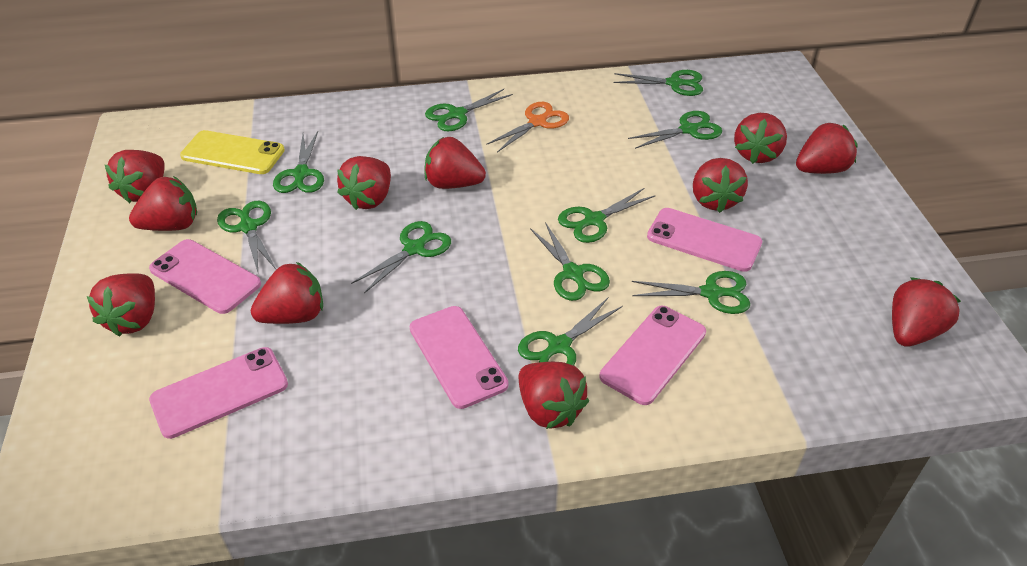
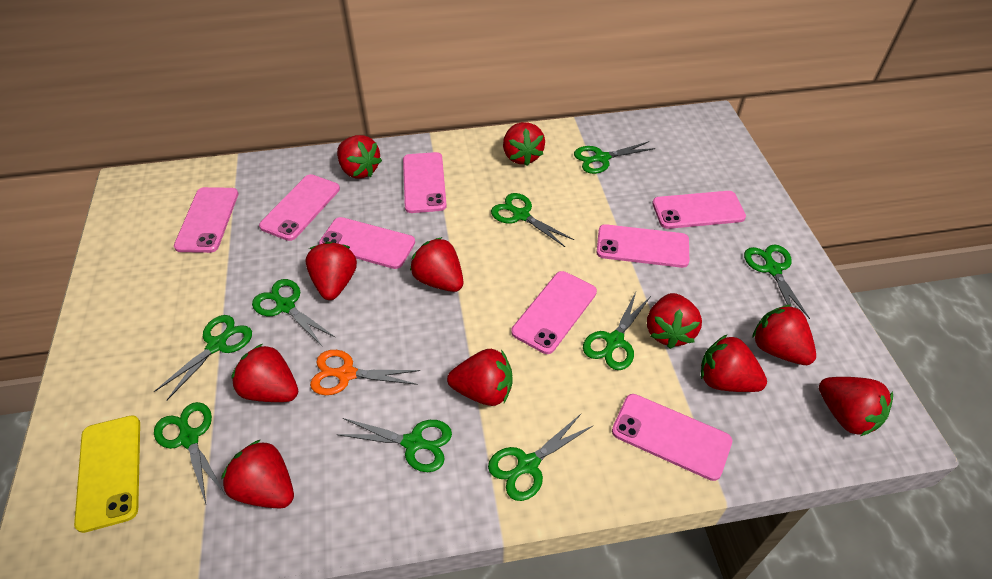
green scissors: 10 -> 9
pink phone: 5 -> 8

